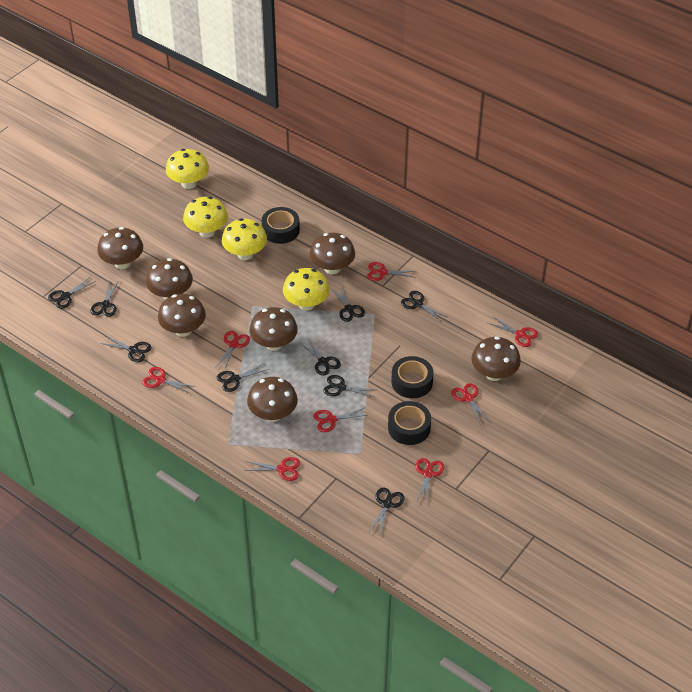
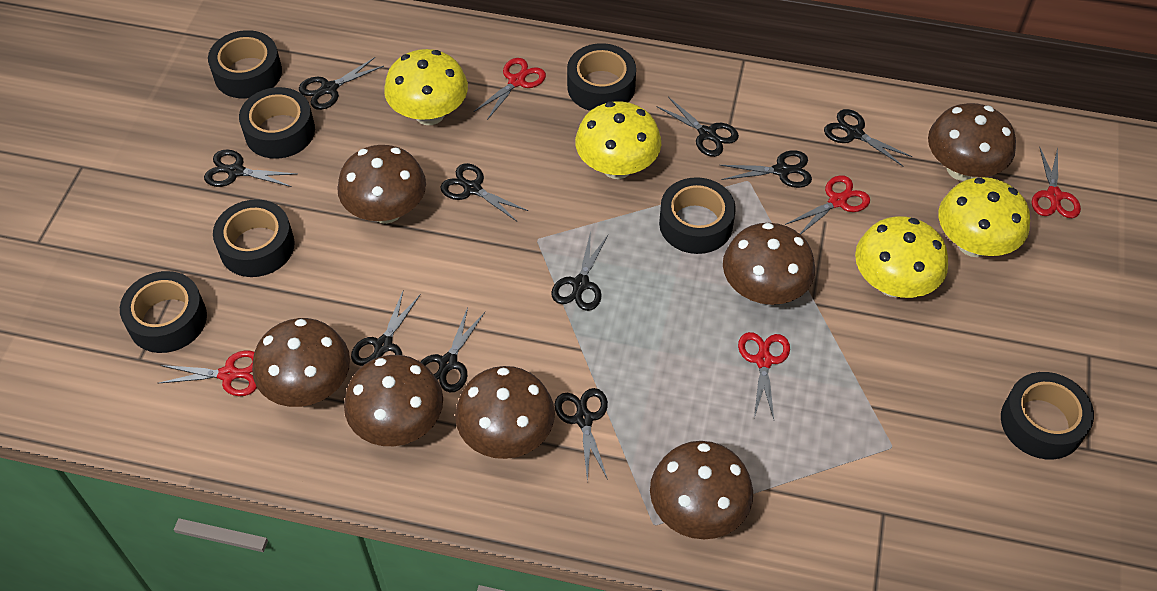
black scissors: 9 -> 10
black tape: 3 -> 7
red scissors: 8 -> 5

